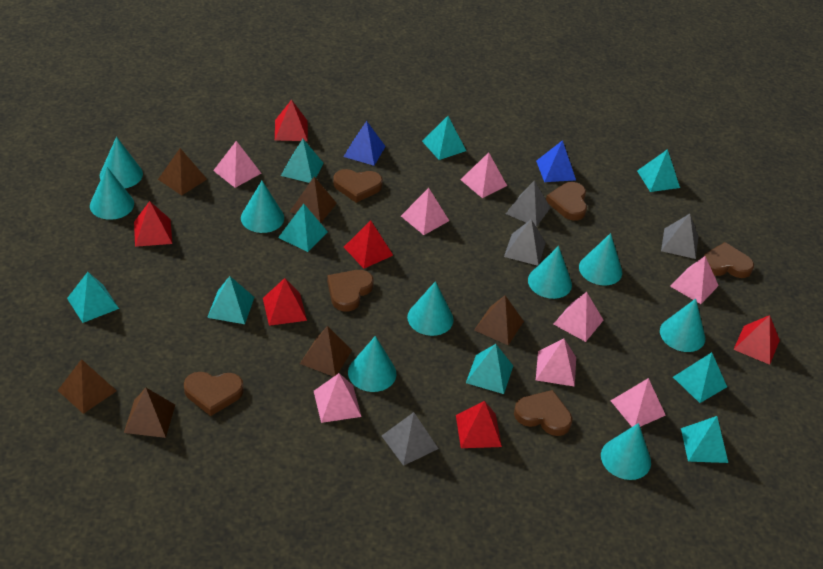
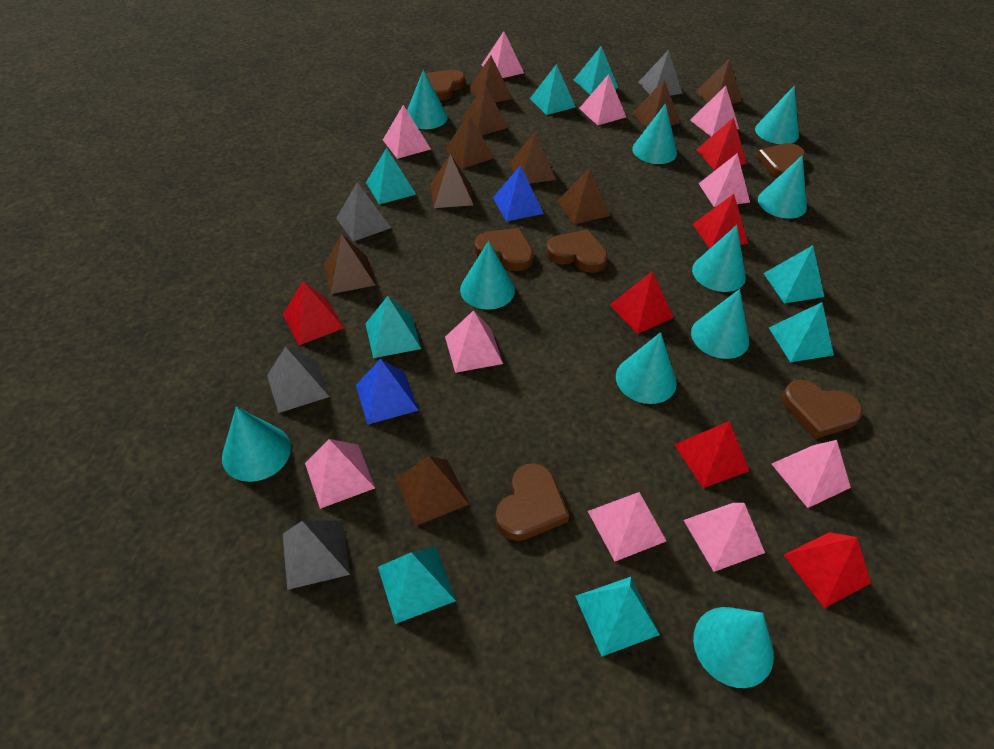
brown pyramid: 6 -> 10
pink pyramid: 8 -> 10
turquoise cone: 9 -> 10
turquoise pyramid: 9 -> 8

